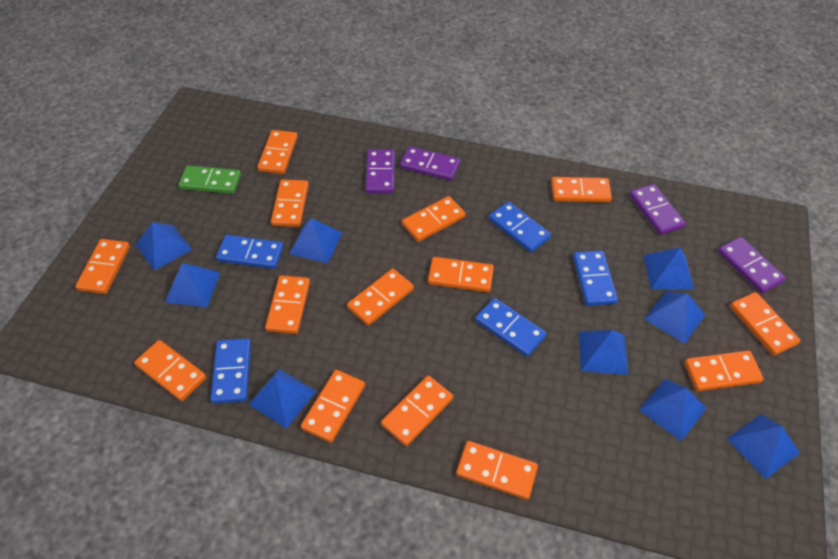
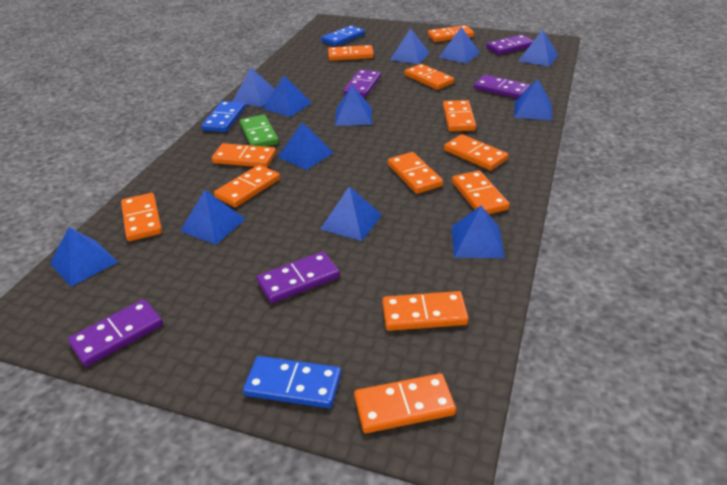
blue domino: 5 -> 3
blue pyramid: 9 -> 12
orange domino: 14 -> 12
purple domino: 4 -> 5

